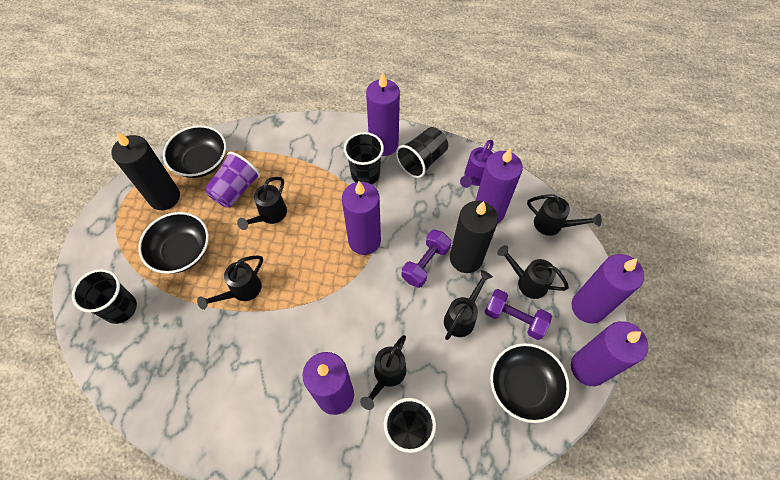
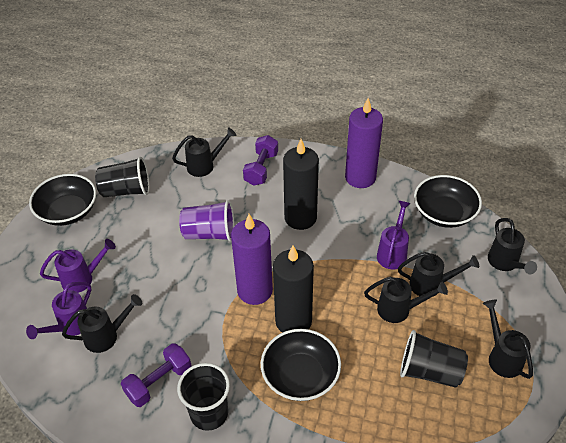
black cup: 4 -> 3
purple candle: 6 -> 2
purple watering can: 1 -> 3

